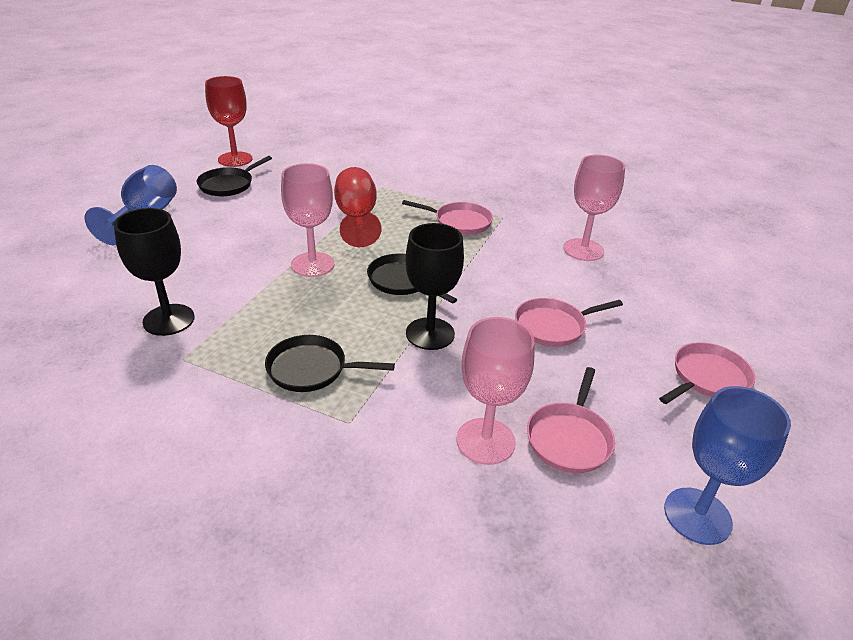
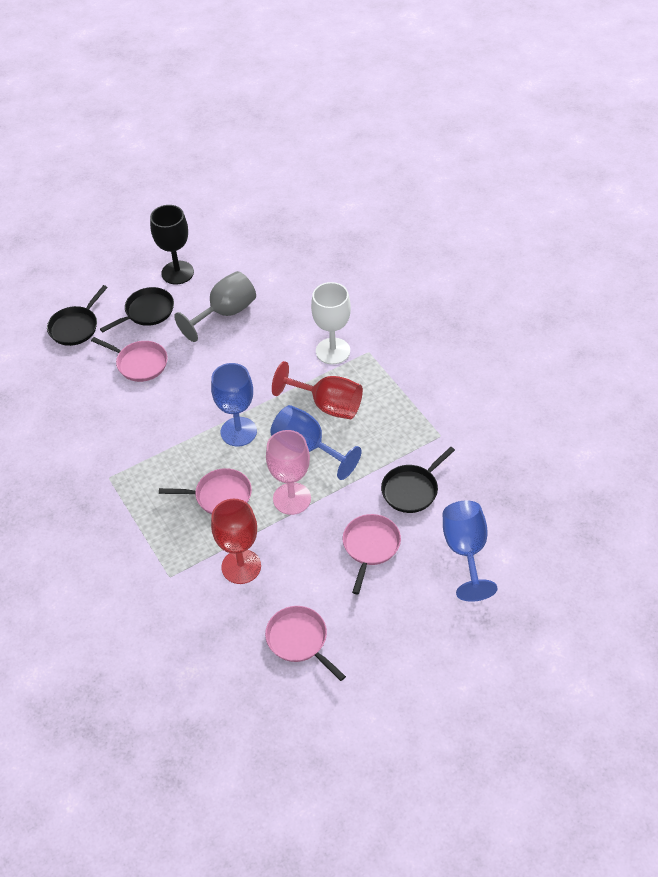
black goblet: 2 -> 1
blue goblet: 2 -> 3
grey goblet: 0 -> 1
pink goblet: 3 -> 1
white goblet: 0 -> 1

